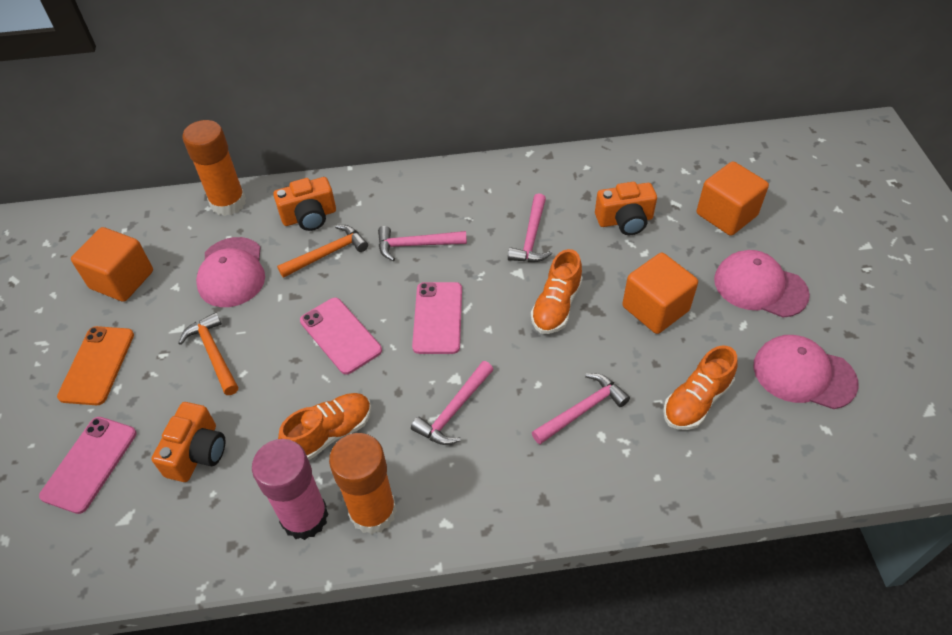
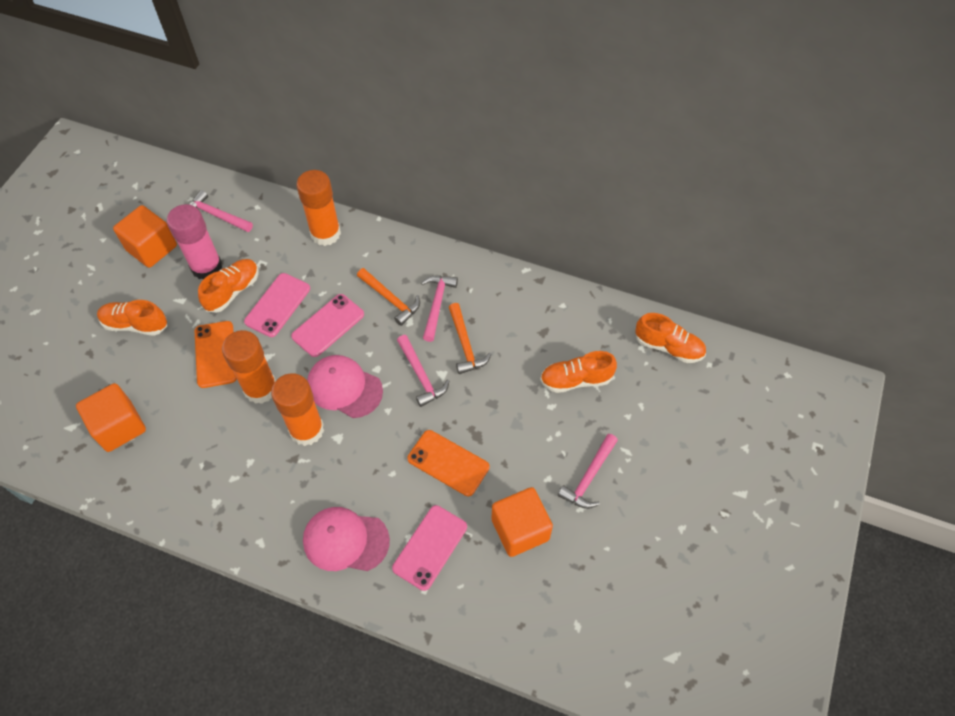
orange camera: 3 -> 0
orange glue stick: 2 -> 3
orange phone: 1 -> 2
orange shoe: 3 -> 4
pink cap: 3 -> 2

